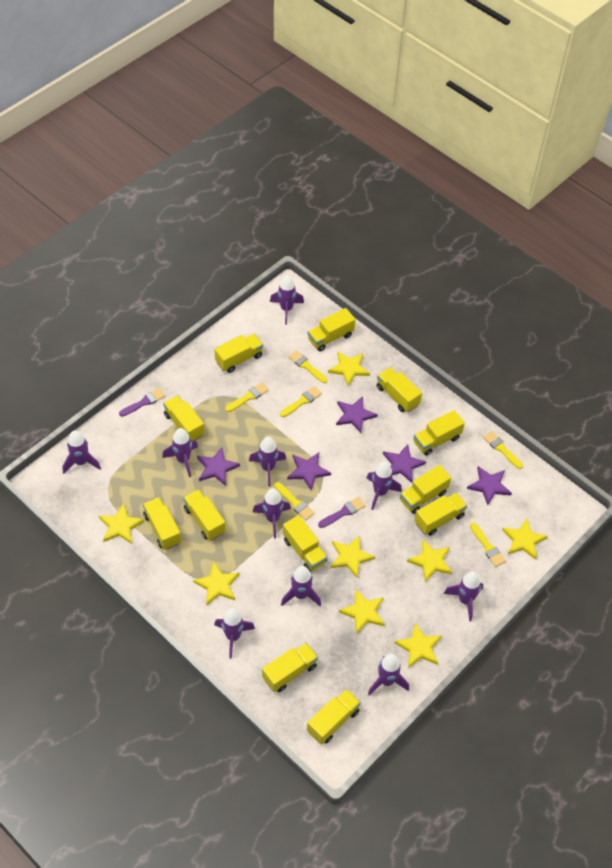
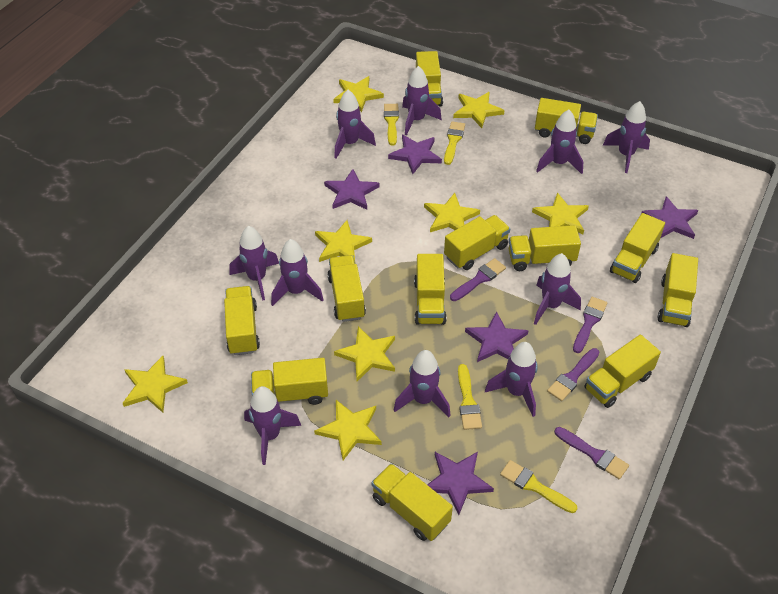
purple brush: 2 -> 4
yellow brush: 6 -> 4

